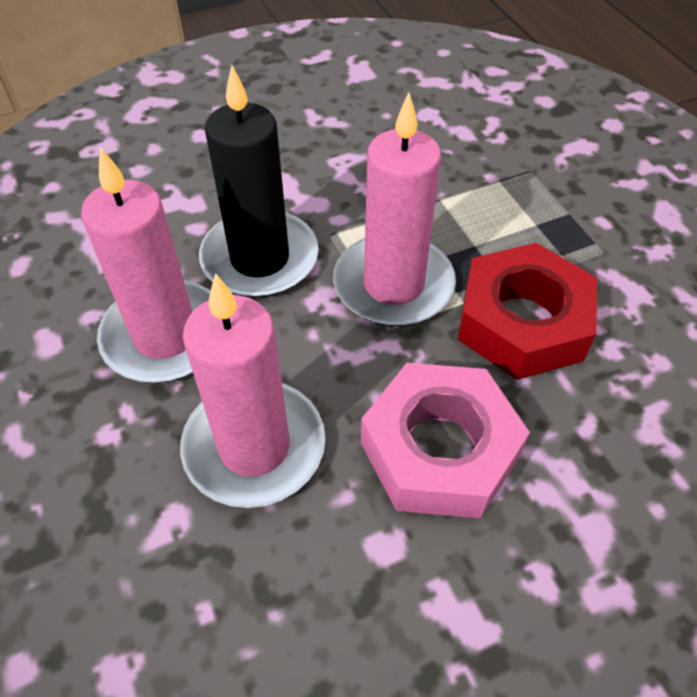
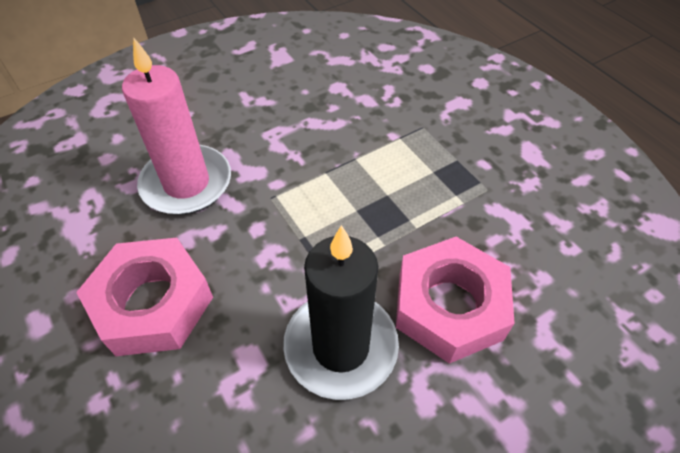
pink candle: 3 -> 1
pink nut: 1 -> 2
red nut: 1 -> 0

